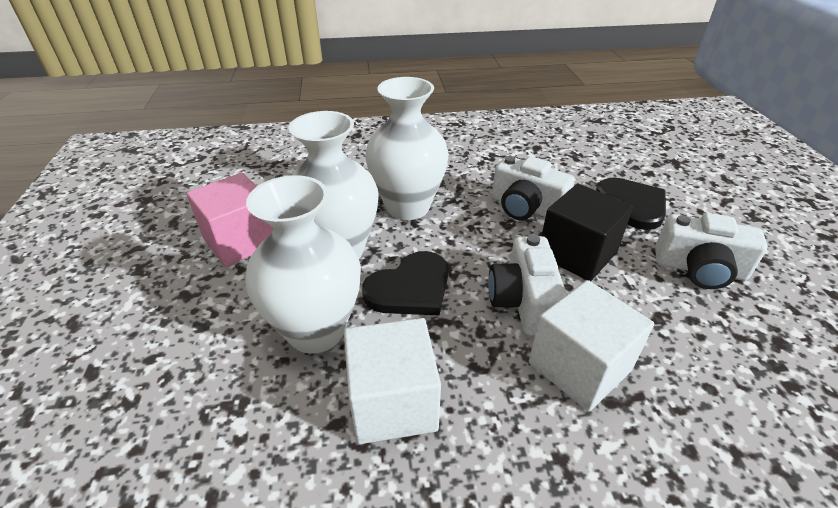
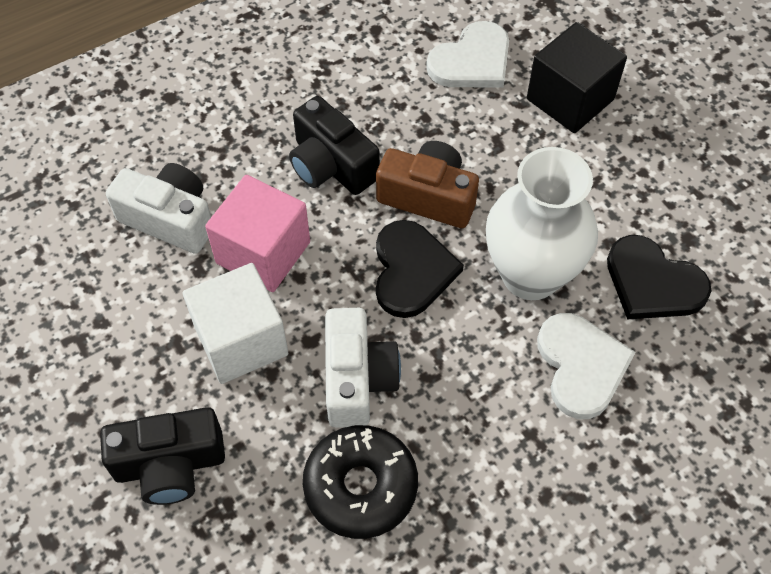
black camera: 0 -> 2
black donut: 0 -> 1
brown camera: 0 -> 1
white camera: 3 -> 2
white cube: 2 -> 1
white heart: 0 -> 2
white vase: 3 -> 1

